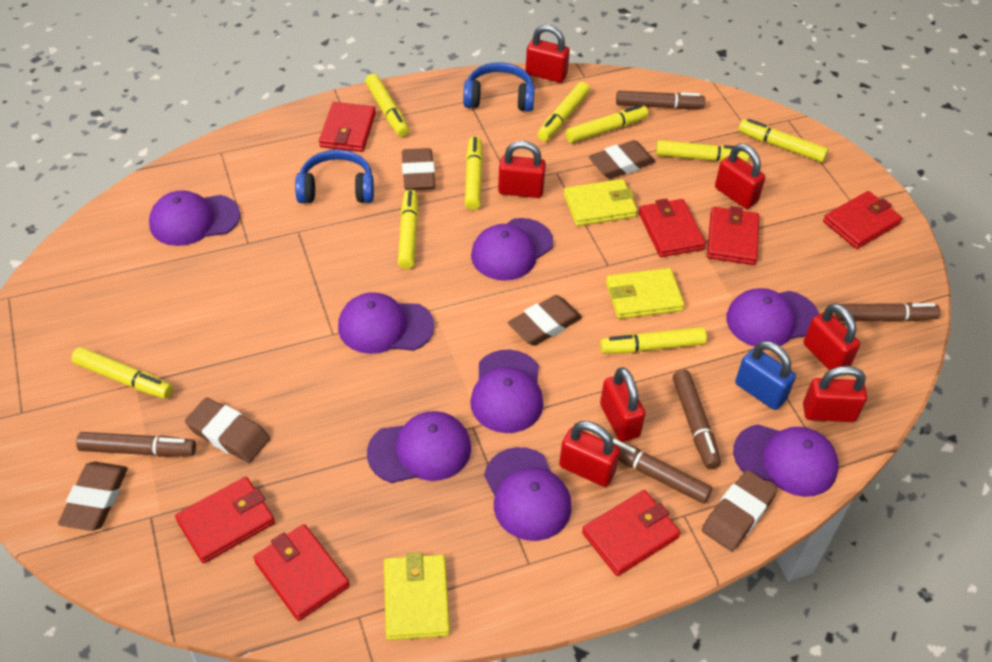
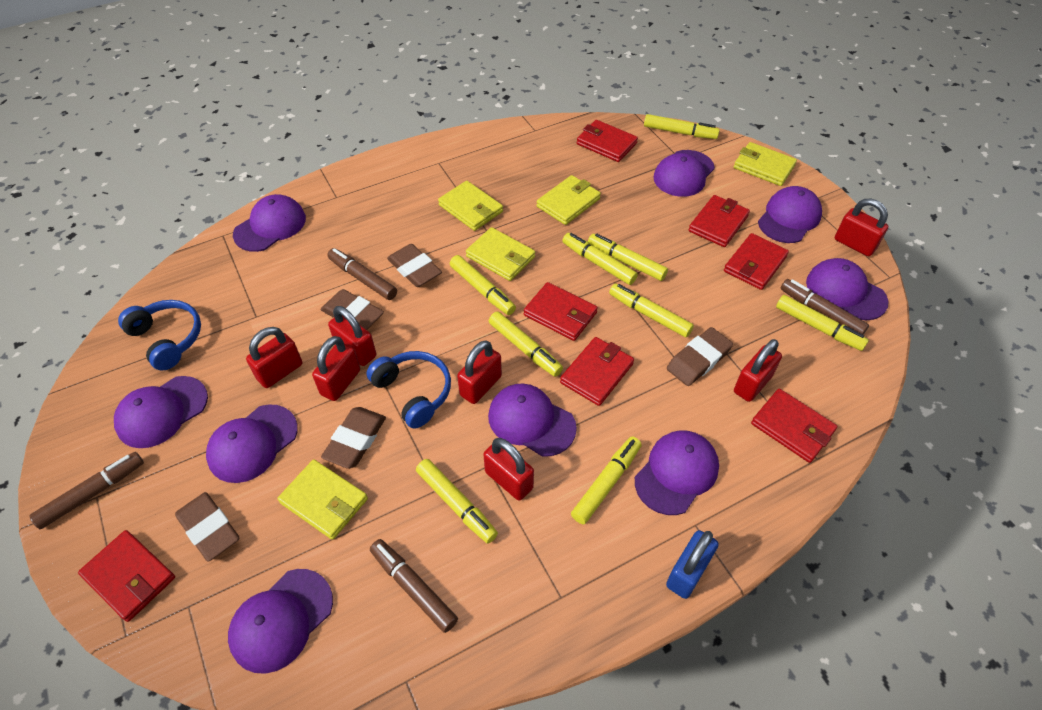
brown eraser: 6 -> 5
brown marker: 5 -> 4
purple cap: 8 -> 9
yellow wallet: 3 -> 5

